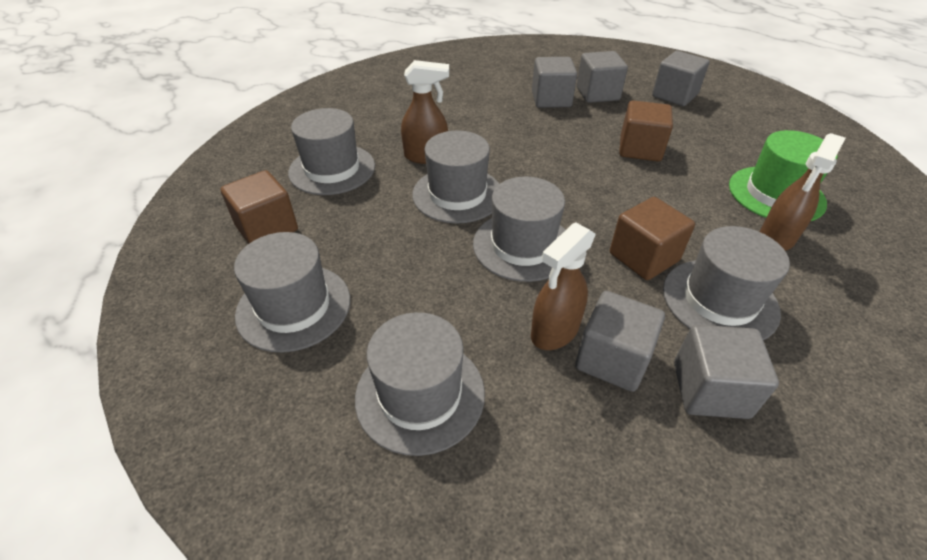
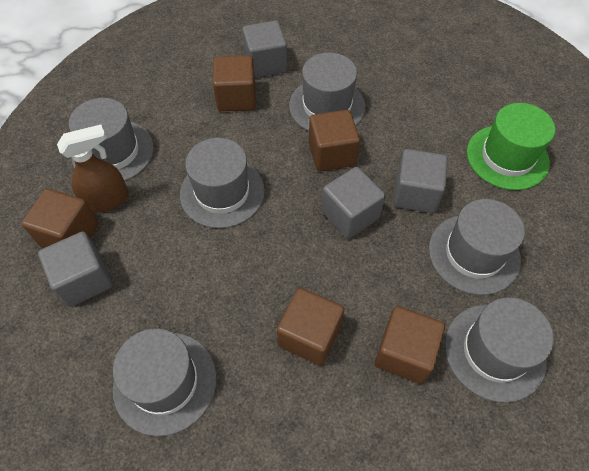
brown cube: 3 -> 5
brown spray bottle: 3 -> 1
grey cube: 5 -> 4

